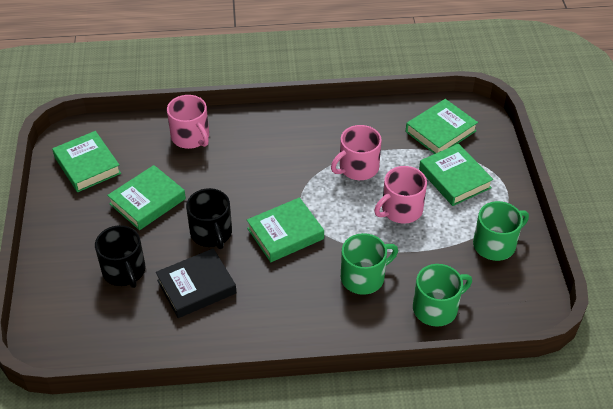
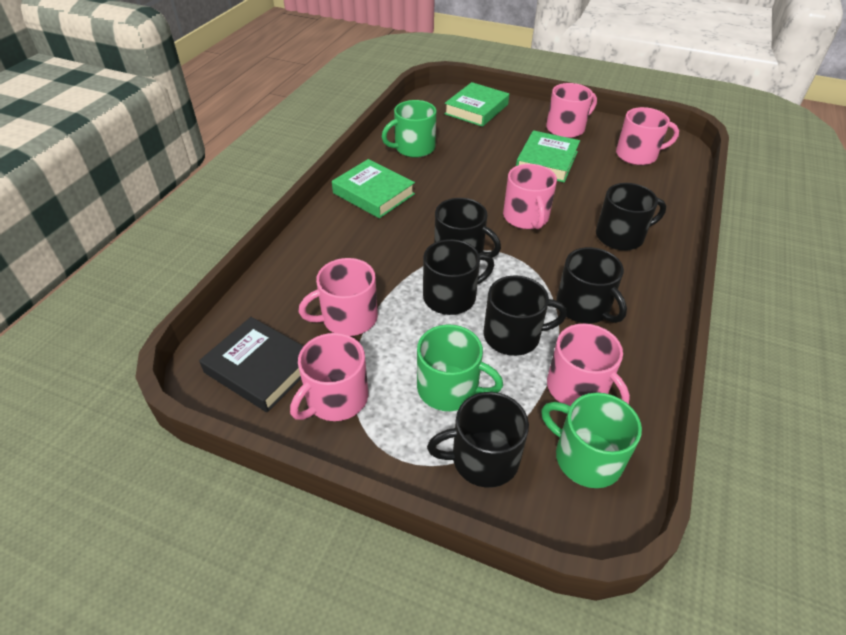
black mug: 2 -> 6
green book: 5 -> 3
pink mug: 3 -> 6

